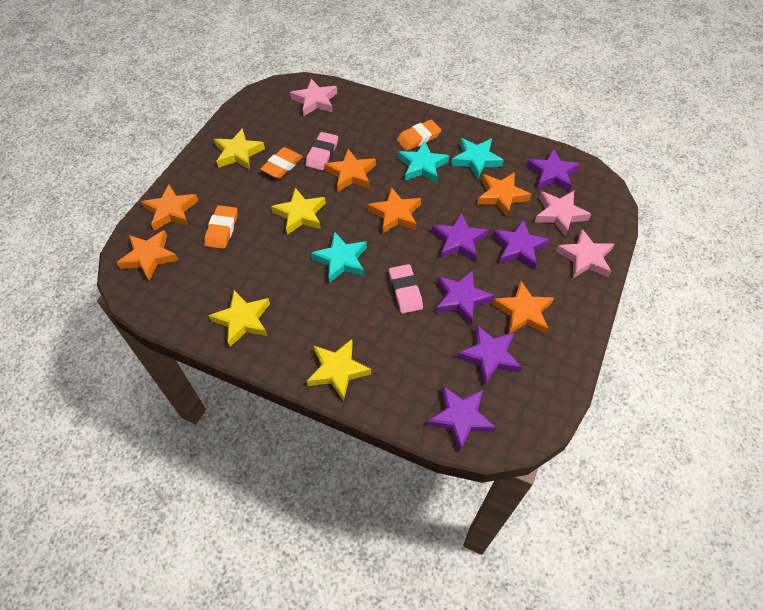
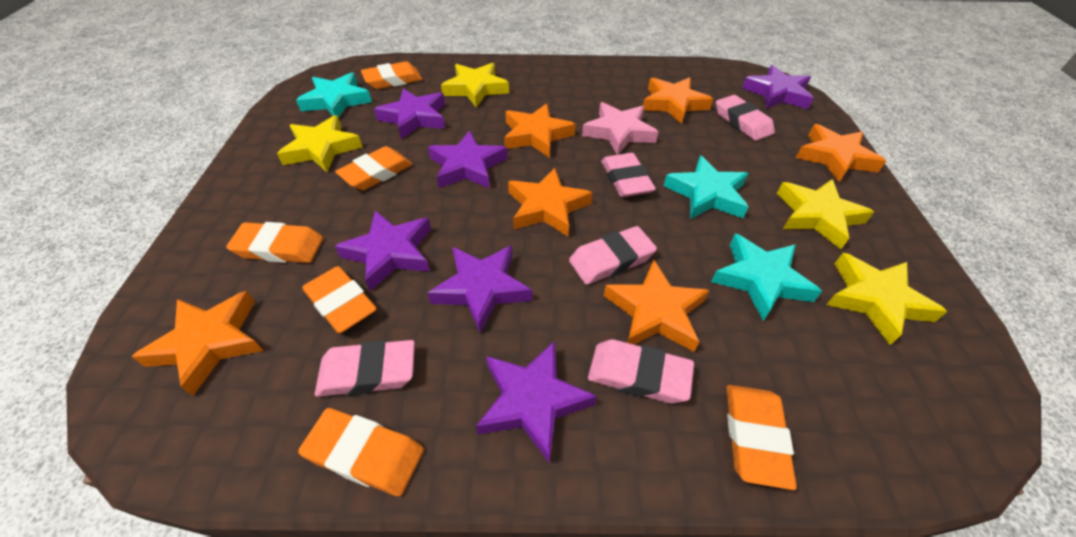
orange eraser: 3 -> 6
pink eraser: 2 -> 5
pink star: 3 -> 1

